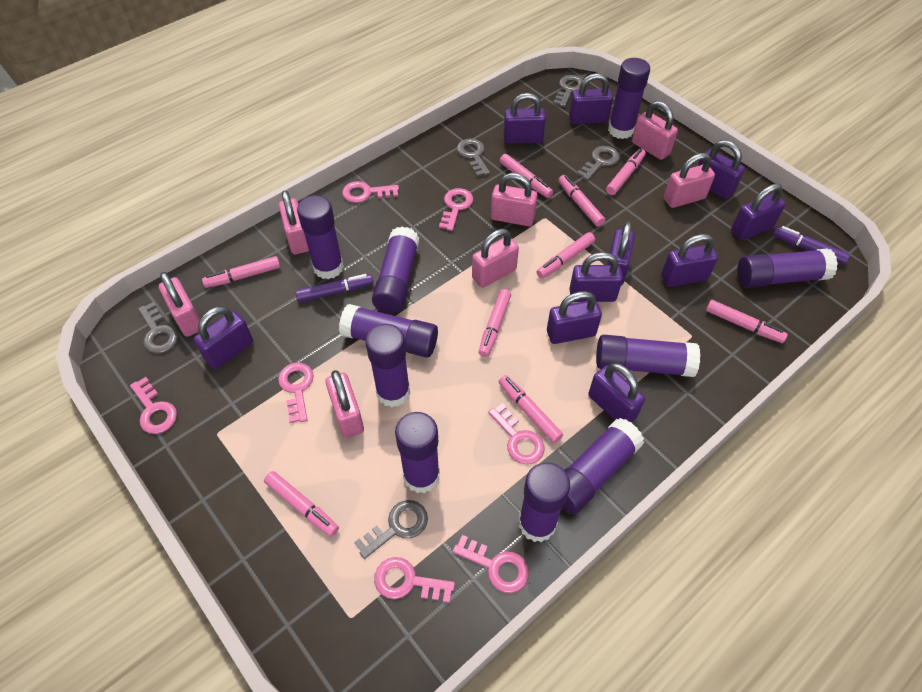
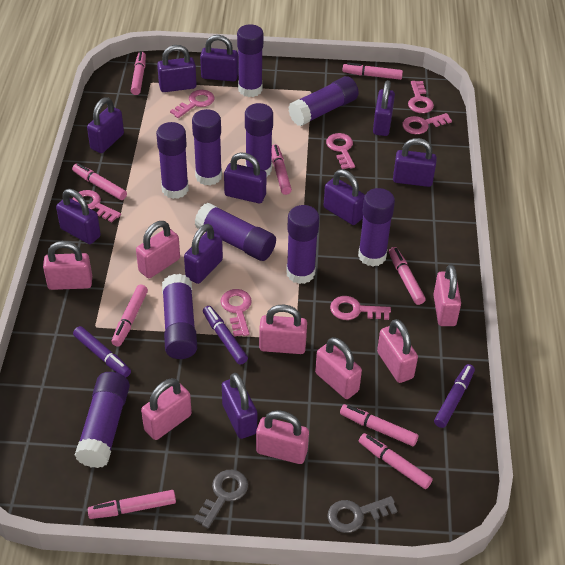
grey key: 5 -> 2
pink padlock: 7 -> 8
purple marker: 2 -> 3

